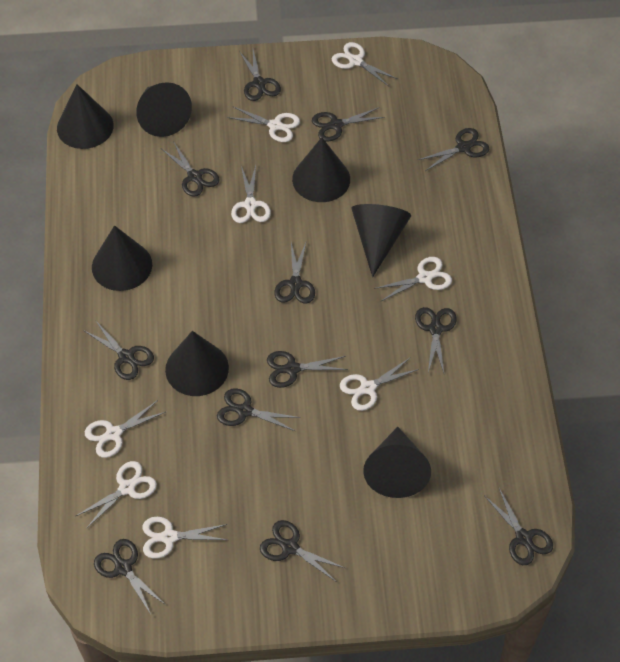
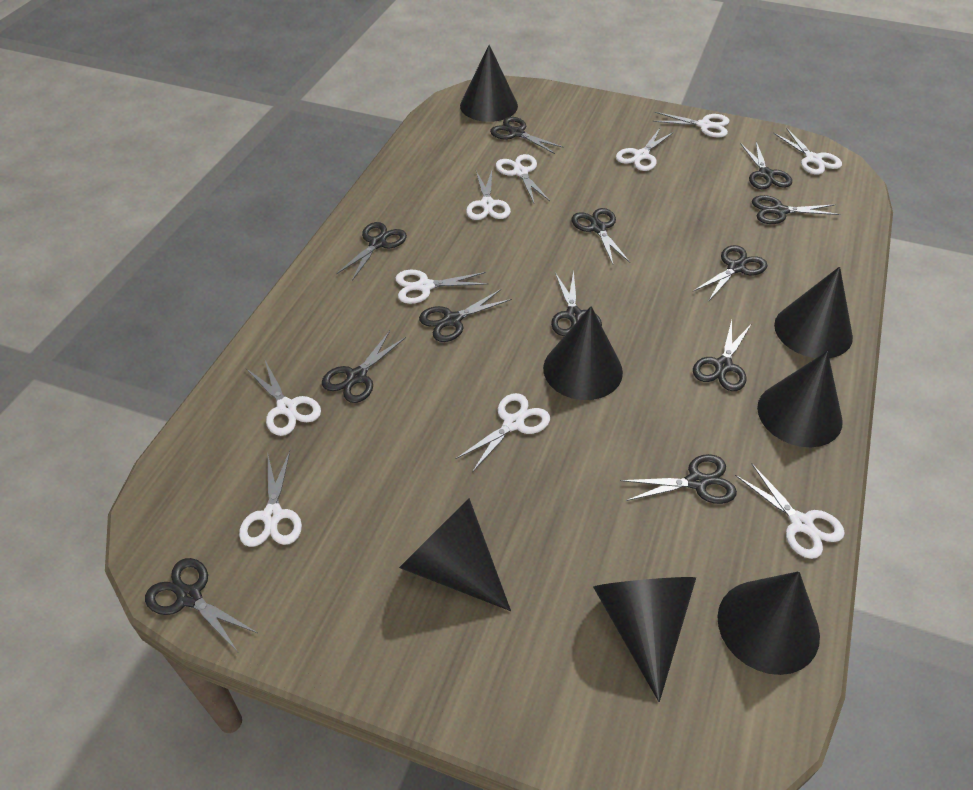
white scissors: 8 -> 10

